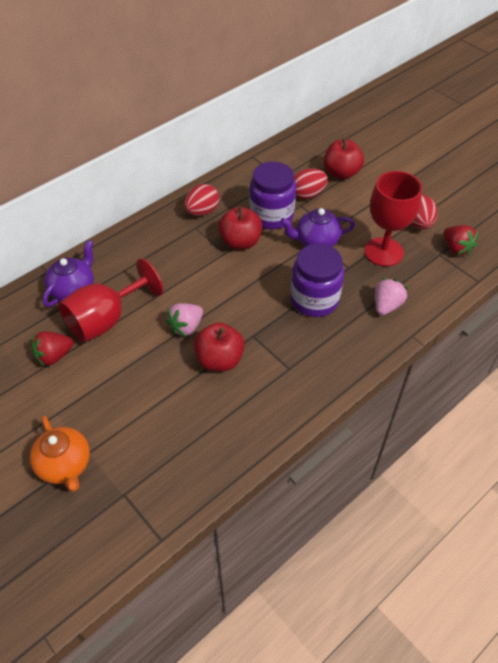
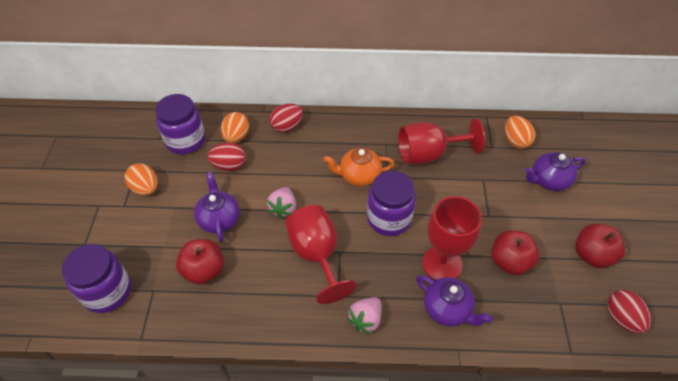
orange egg: 0 -> 3
purple jar: 2 -> 3
purple teapot: 2 -> 3
red goblet: 2 -> 3
red strawberry: 2 -> 0

